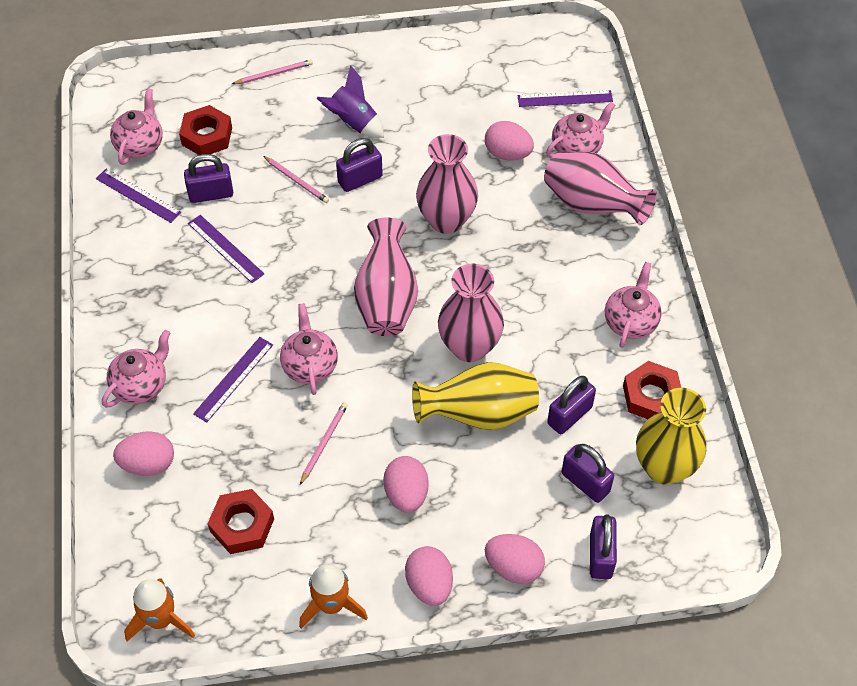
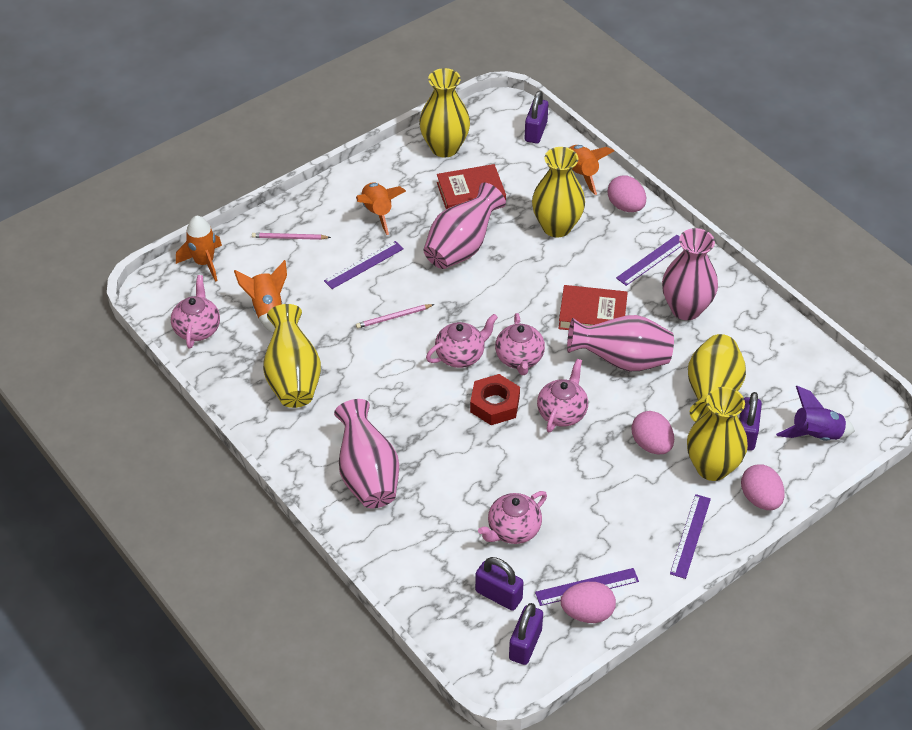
orange rocket: 2 -> 4
pink egg: 5 -> 4
pink pencil: 3 -> 2
purple padlock: 5 -> 4
red book: 0 -> 2
red nut: 3 -> 1
yellow vase: 2 -> 5

